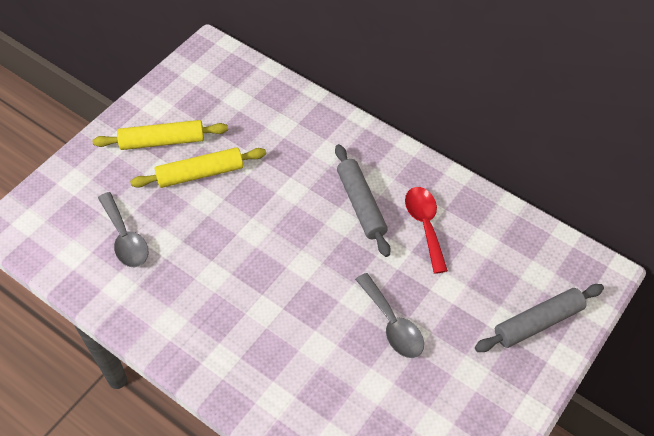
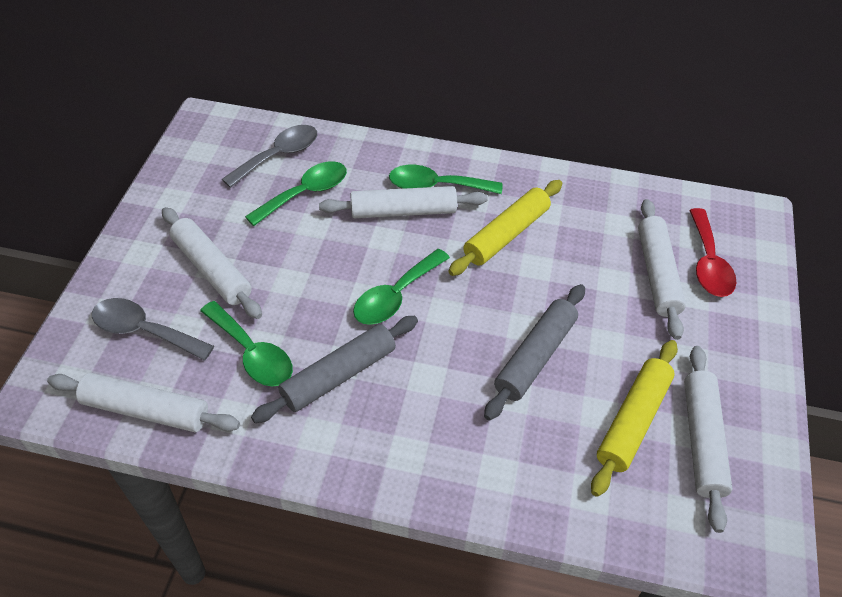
green spoon: 0 -> 4
white rolling pin: 0 -> 5

